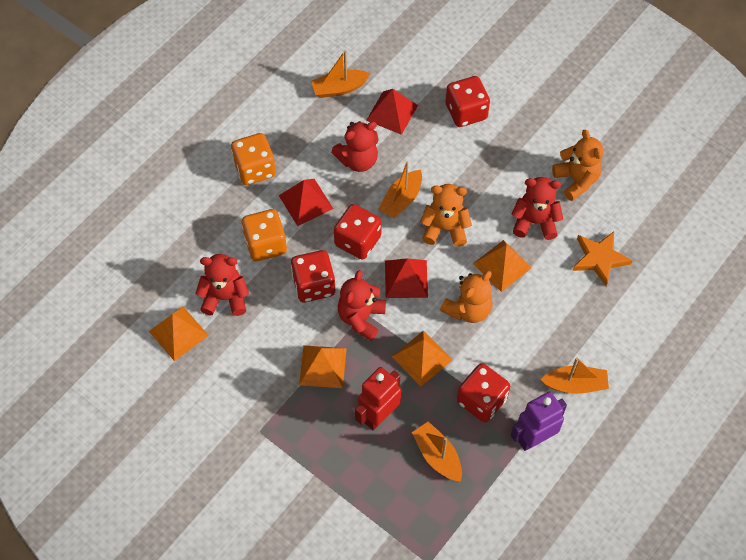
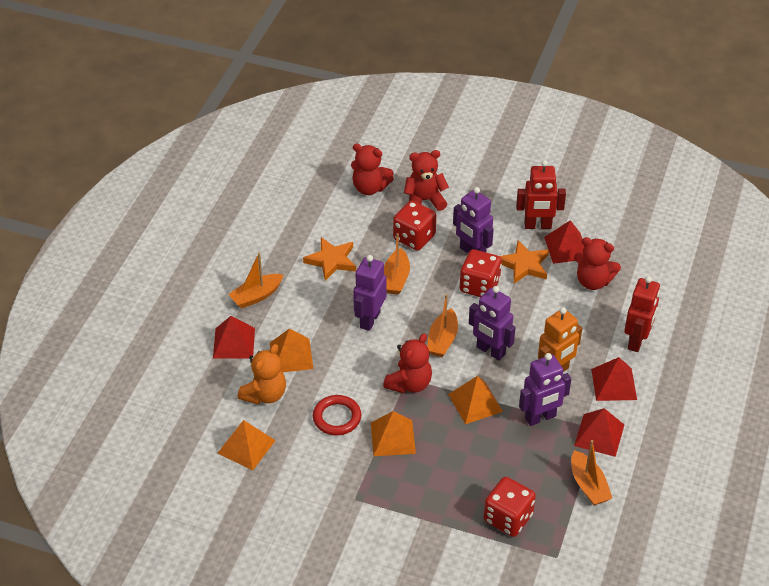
orange dice: 2 -> 0
orange robot: 0 -> 1
orange star: 1 -> 2
orange teddy bear: 3 -> 1
purple robot: 1 -> 4
red dice: 4 -> 3
red pyramid: 3 -> 4
red ring: 0 -> 1
red robot: 1 -> 2

